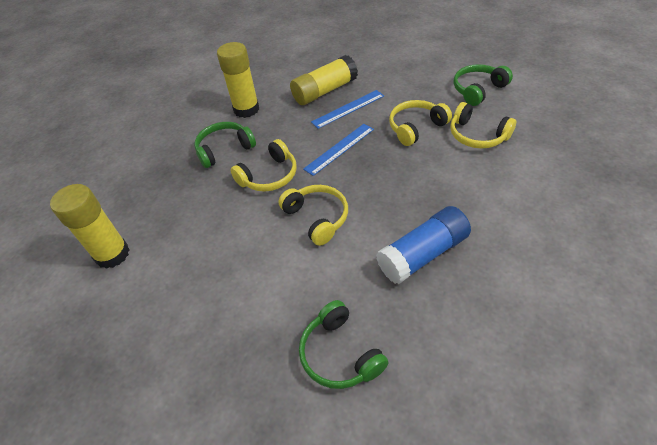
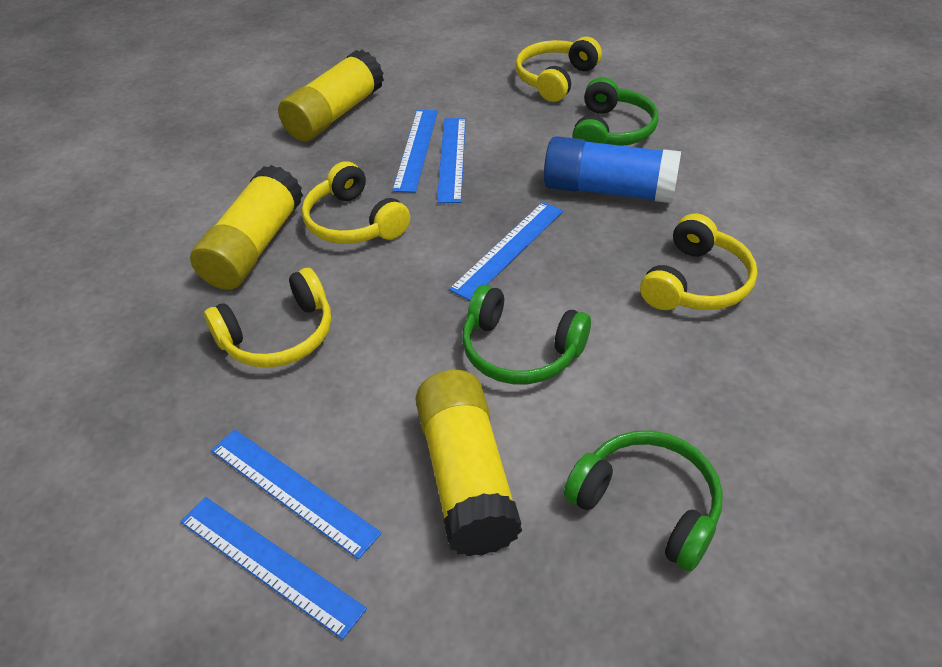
blue ruler: 2 -> 5

